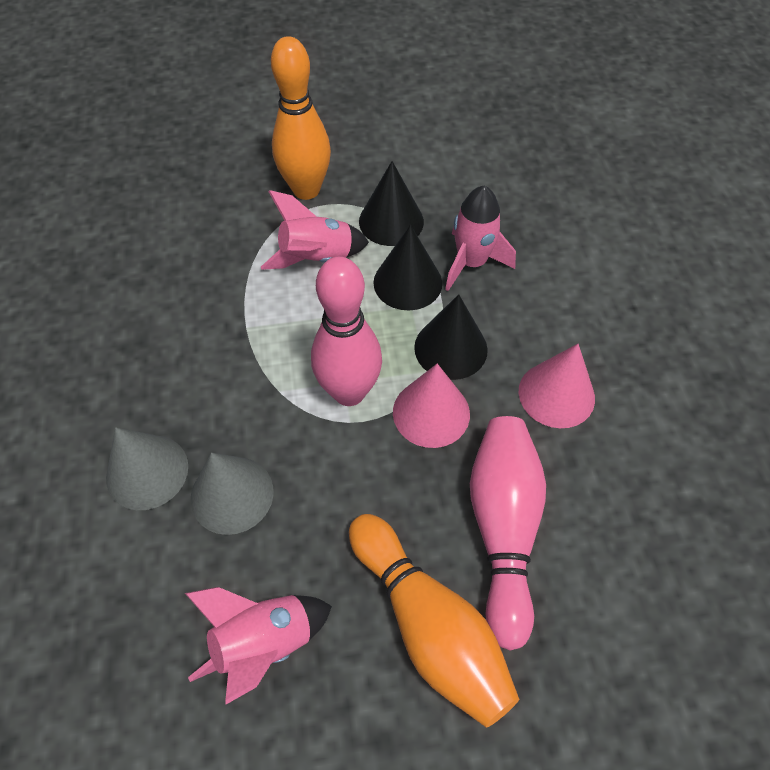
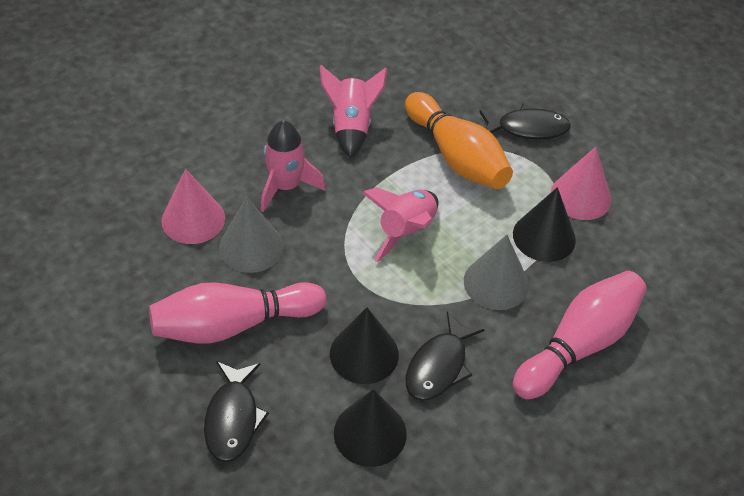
black fish: 0 -> 3
orange bowling pin: 2 -> 1

